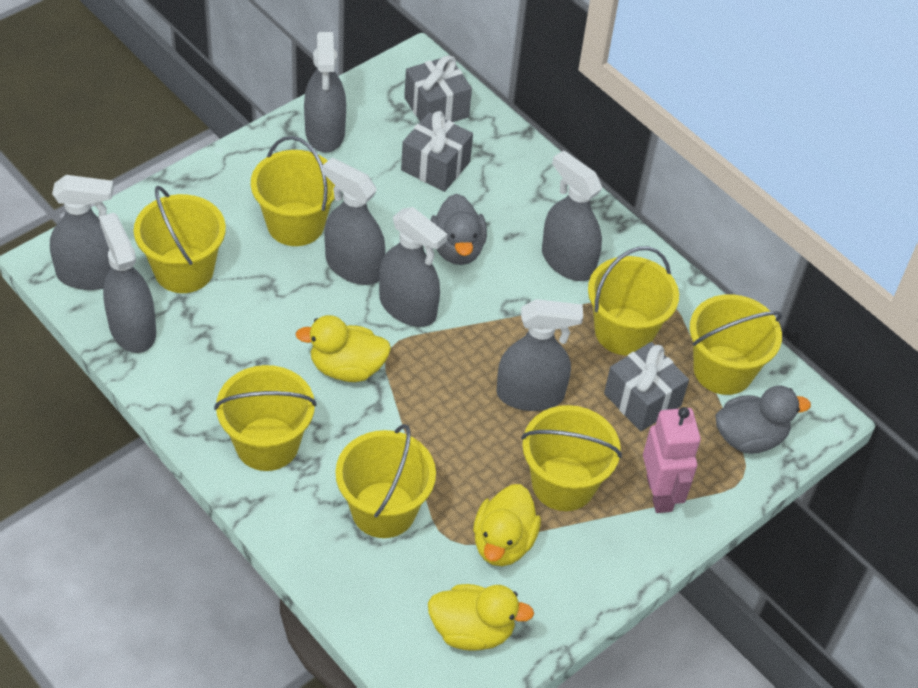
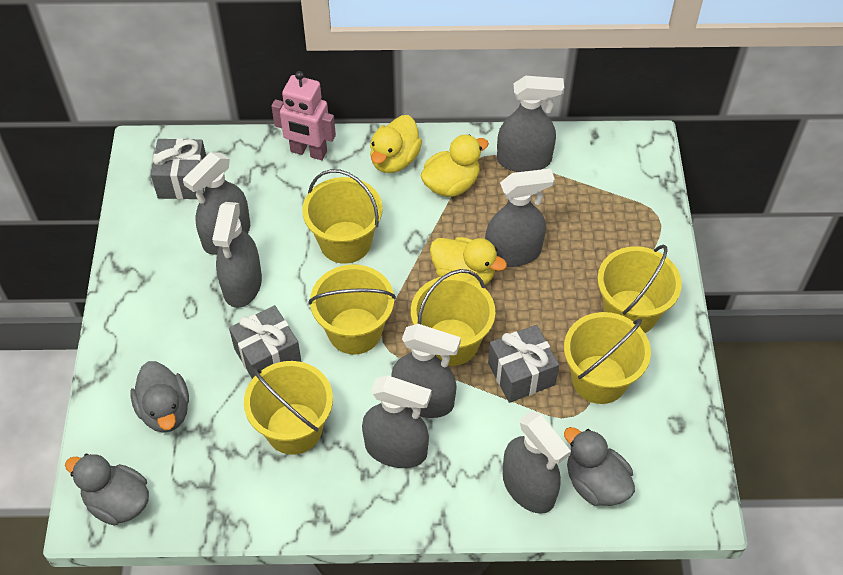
grey duck: 2 -> 3
yellow bucket: 7 -> 6

